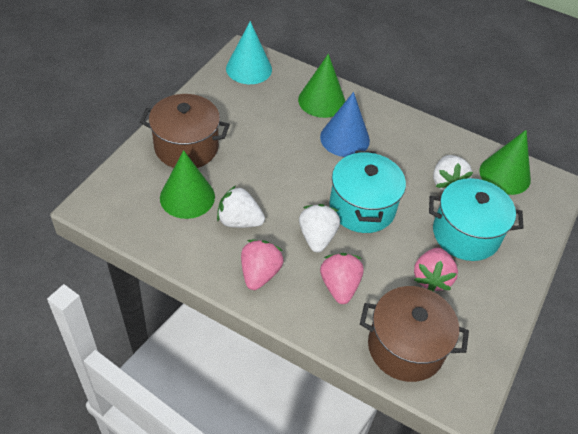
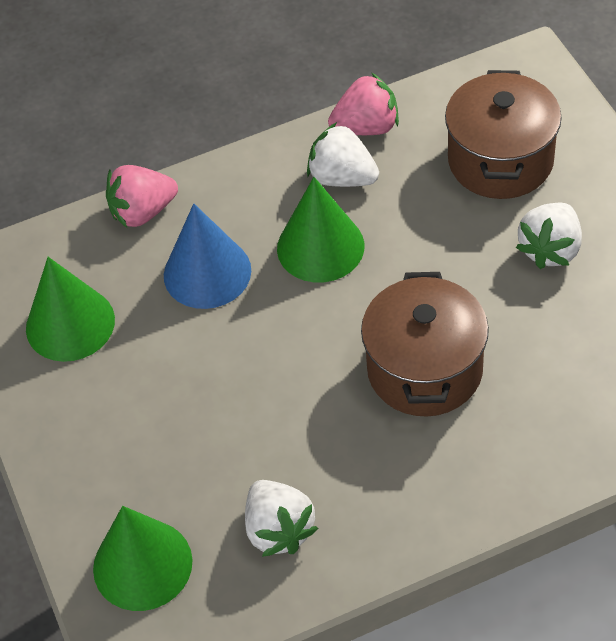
pink strawberry: 3 -> 2
turquoise cone: 1 -> 0
turquoise pot: 2 -> 0

